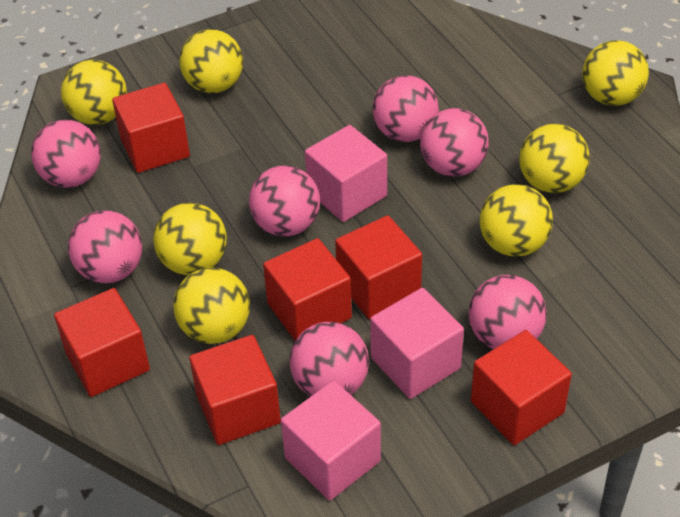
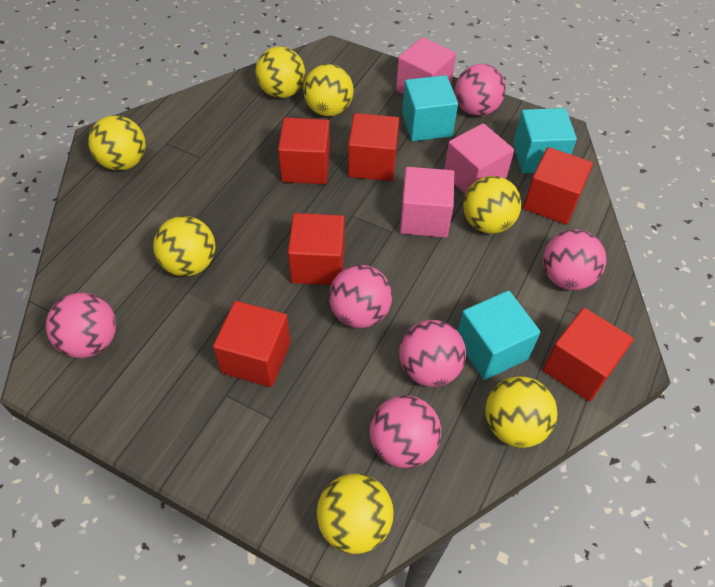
pink ball: 7 -> 6
turquoise cube: 0 -> 3

